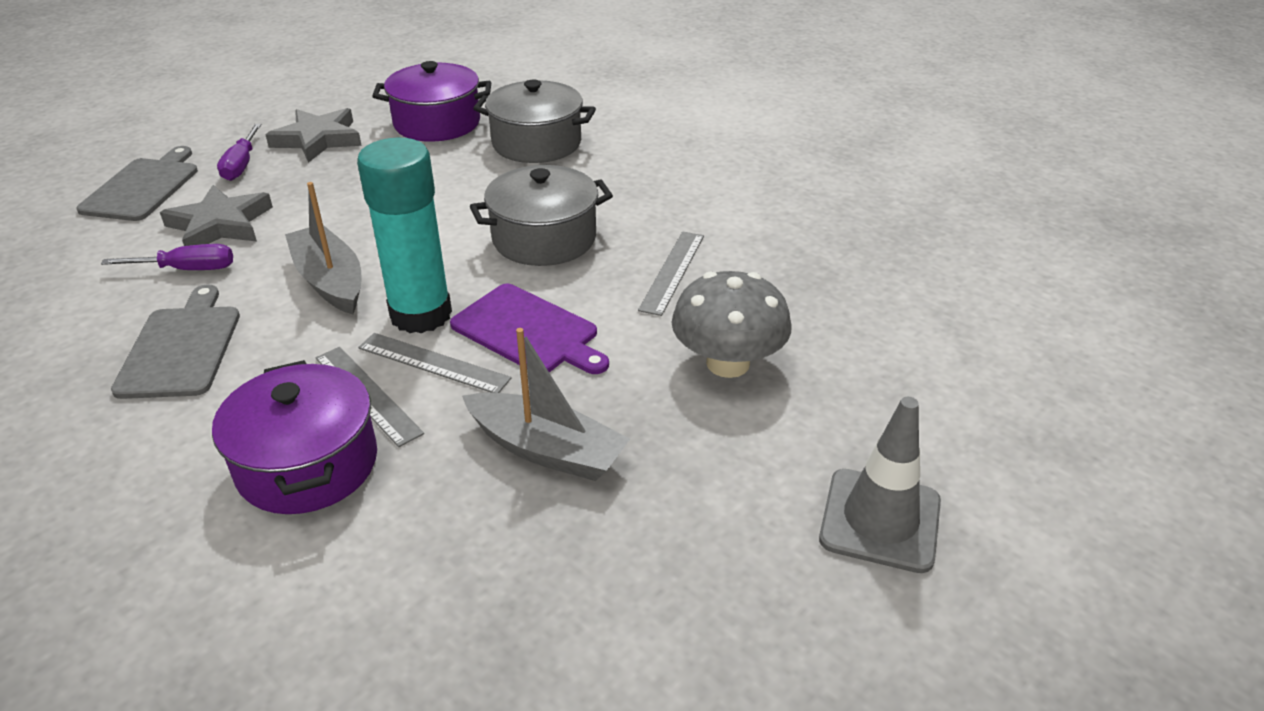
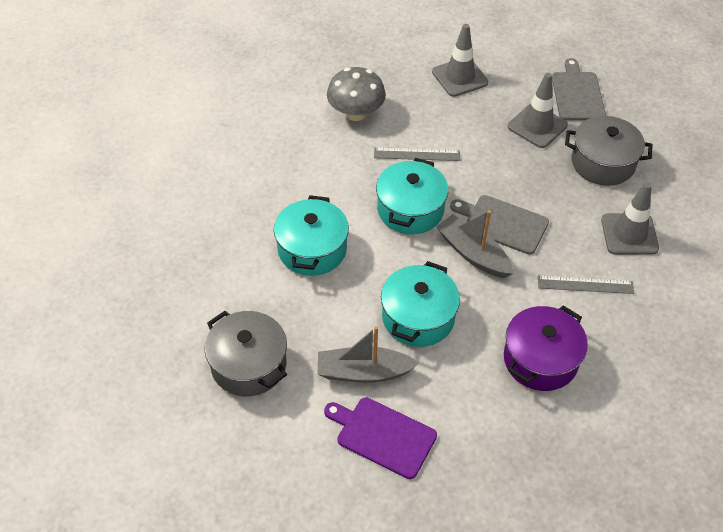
grey ruler: 3 -> 2
grey star: 2 -> 0
grey traffic cone: 1 -> 3
purple pot: 2 -> 1
purple screwdriver: 2 -> 0
turquoise glue stick: 1 -> 0
turquoise pot: 0 -> 3

